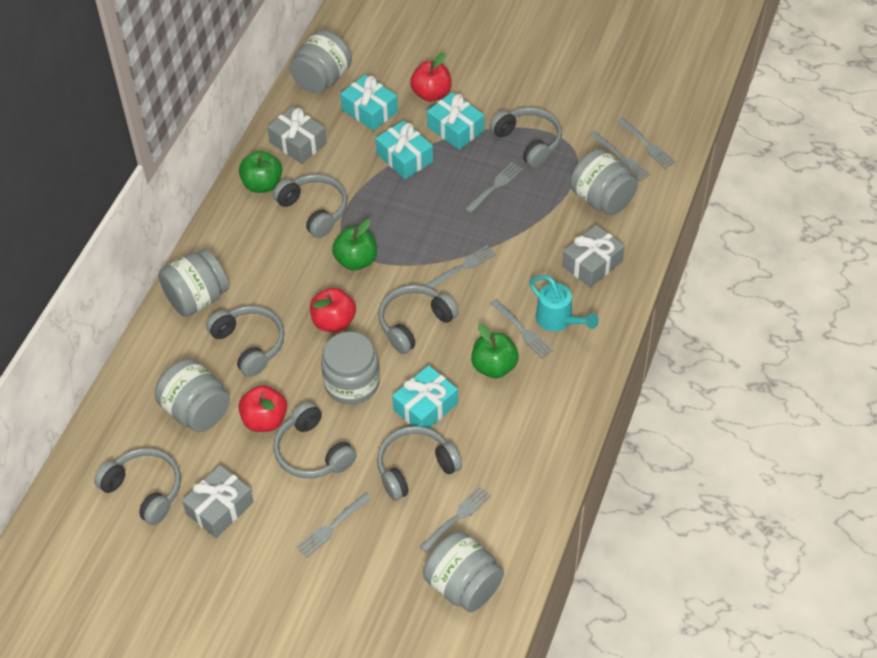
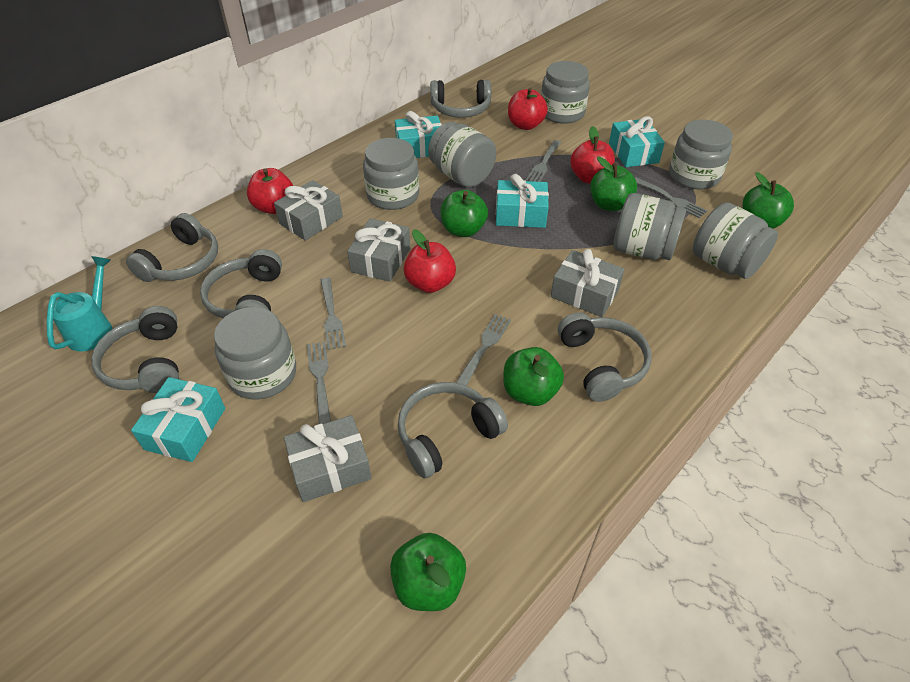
green apple: 3 -> 5
grey fork: 7 -> 5
grey gift: 3 -> 4
grey headphones: 7 -> 6
grey jar: 6 -> 7
red apple: 3 -> 4

